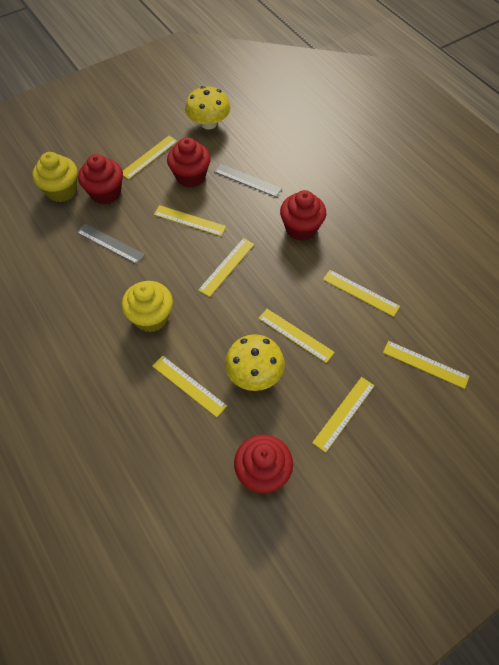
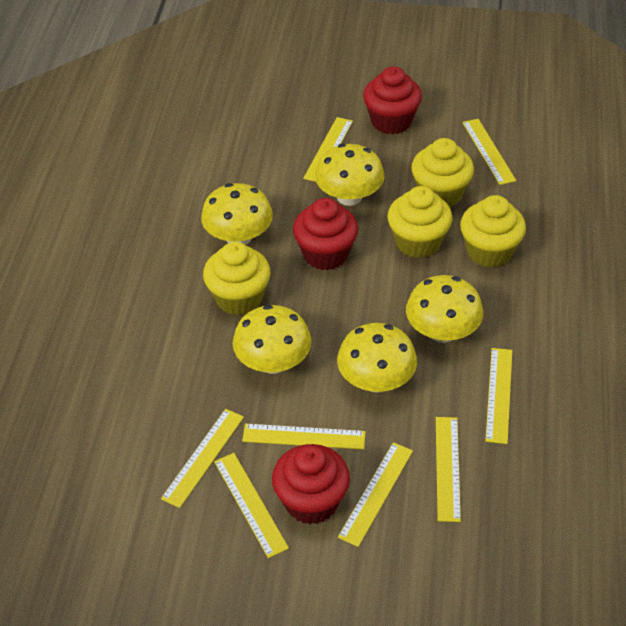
grey ruler: 2 -> 0
red cupcake: 4 -> 3
yellow cupcake: 2 -> 4
yellow mushroom: 2 -> 5

